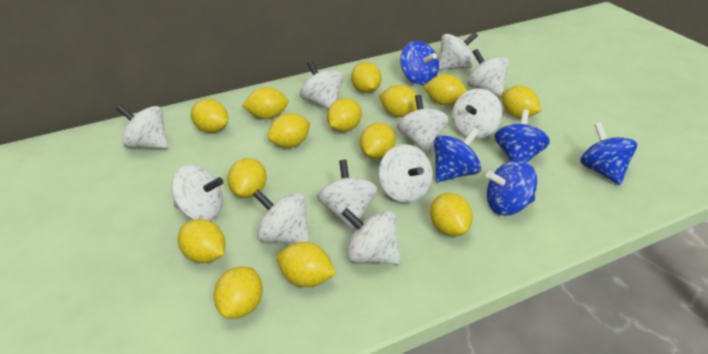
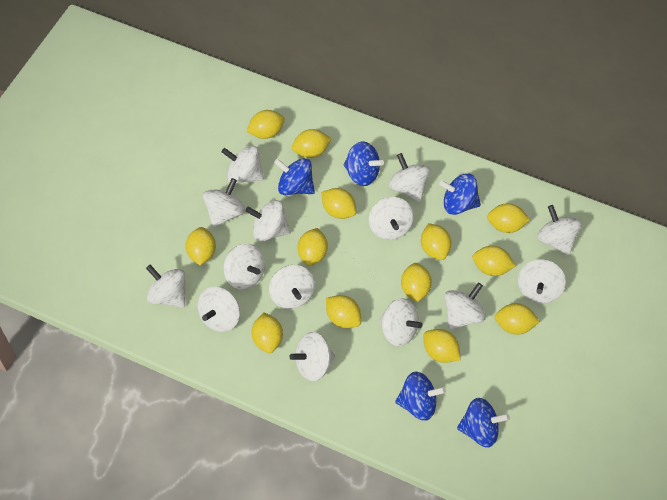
white spinning top: 11 -> 14
yellow lemon: 14 -> 13

